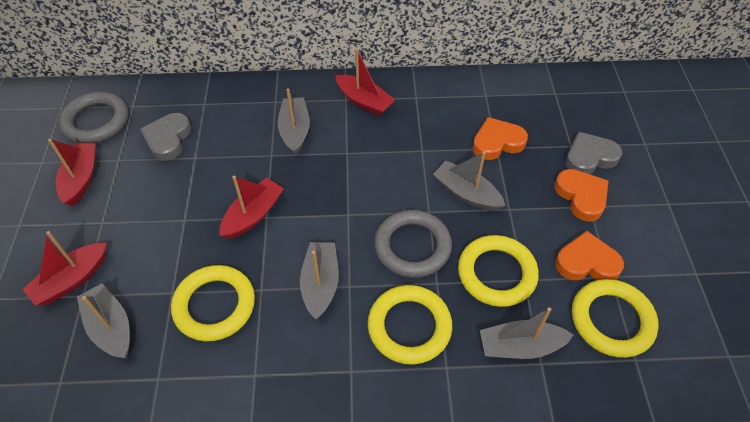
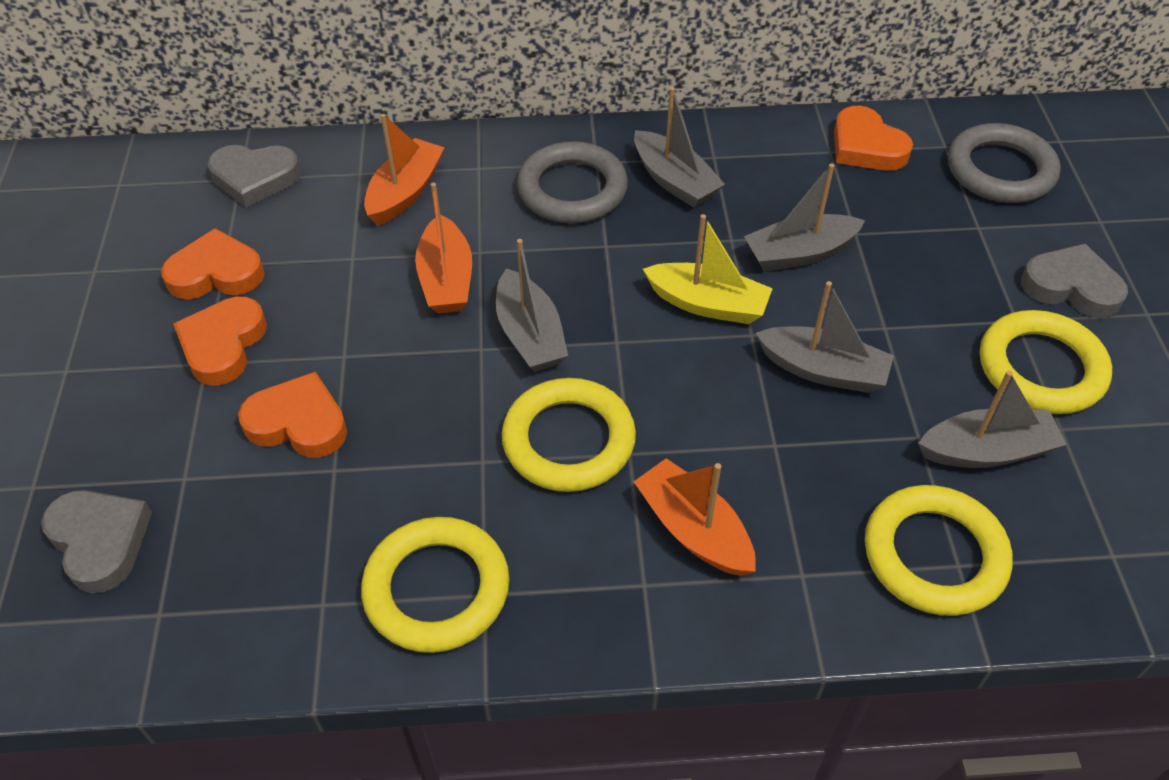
grey heart: 2 -> 3
orange boat: 0 -> 3
orange heart: 3 -> 4
red boat: 4 -> 0
yellow boat: 0 -> 1

